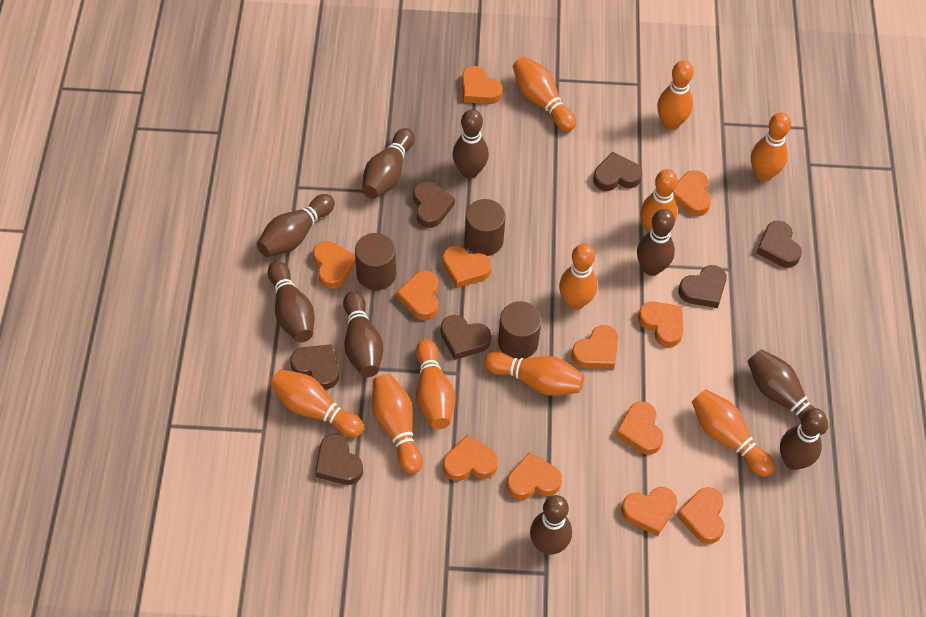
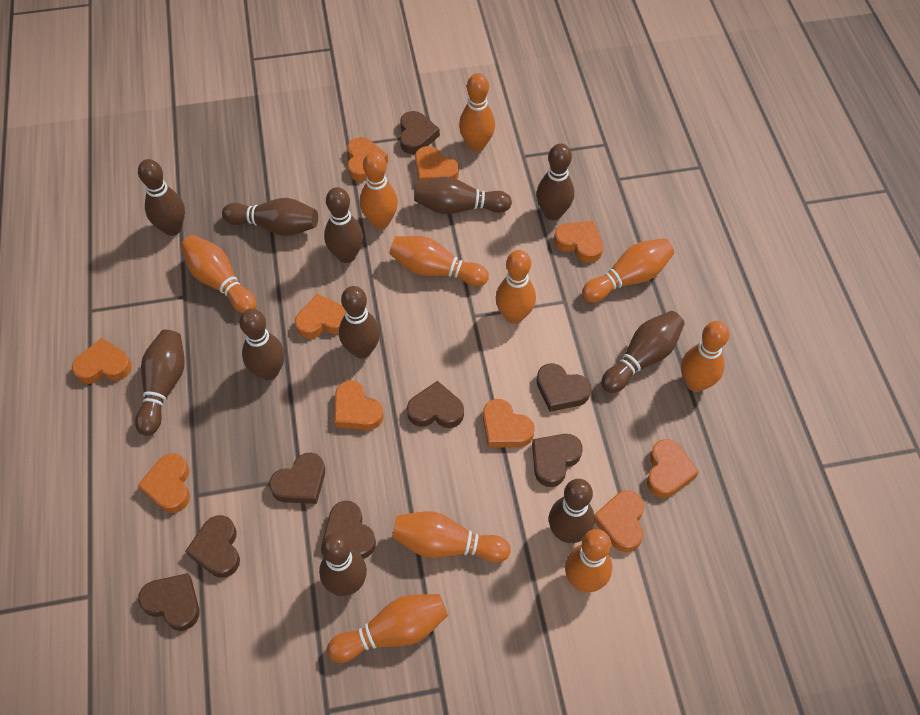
brown bowling pin: 9 -> 11
brown cylinder: 3 -> 0
brown heart: 7 -> 8
orange heart: 12 -> 10

